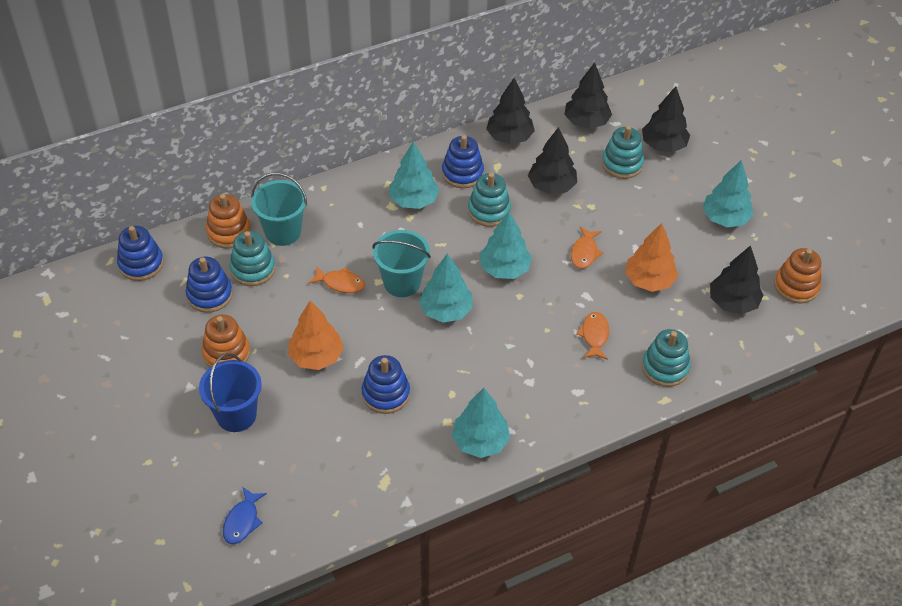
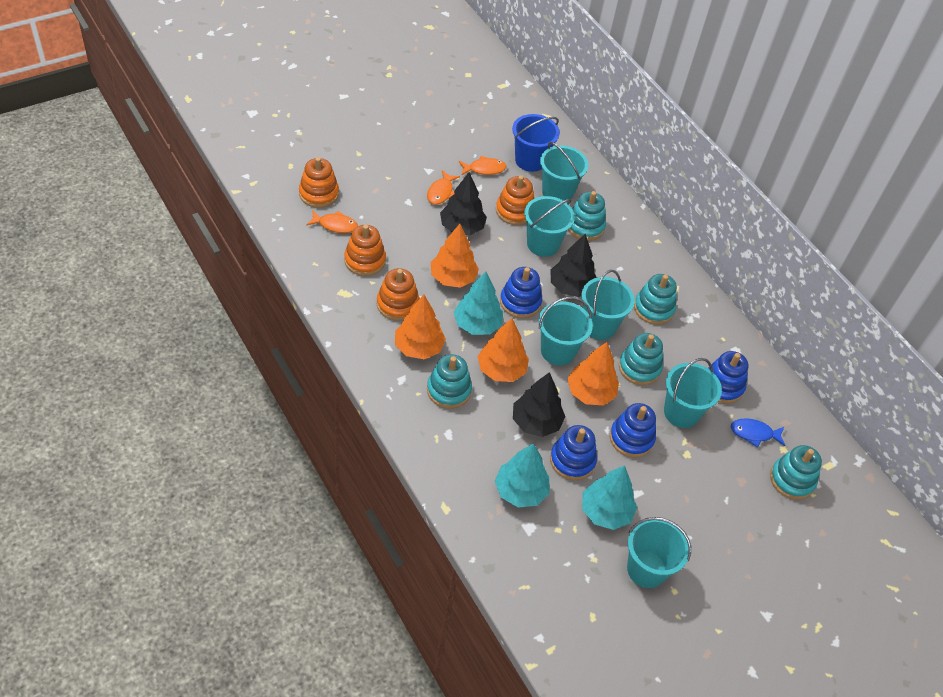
black tree: 5 -> 3
orange stacking toy: 3 -> 4
orange tree: 2 -> 4
turquoise bucket: 2 -> 6
turquoise stacking toy: 4 -> 5
turquoise tree: 5 -> 3

